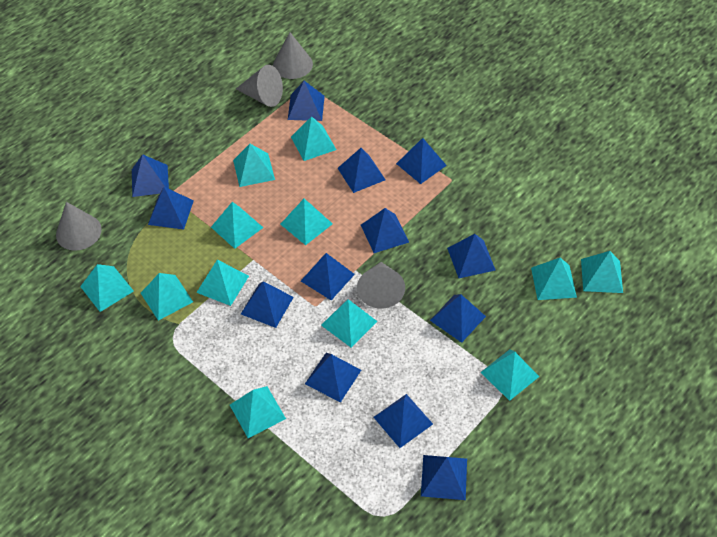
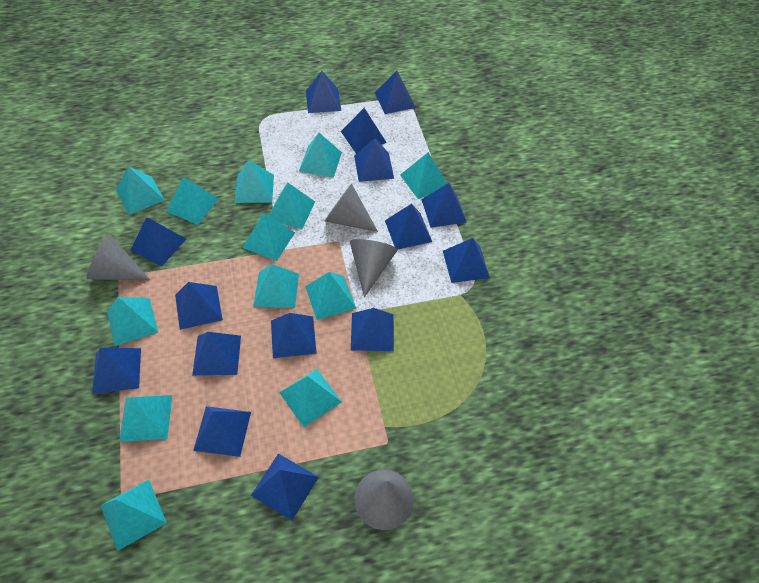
blue pyramid: 13 -> 15
turquoise pyramid: 12 -> 13

